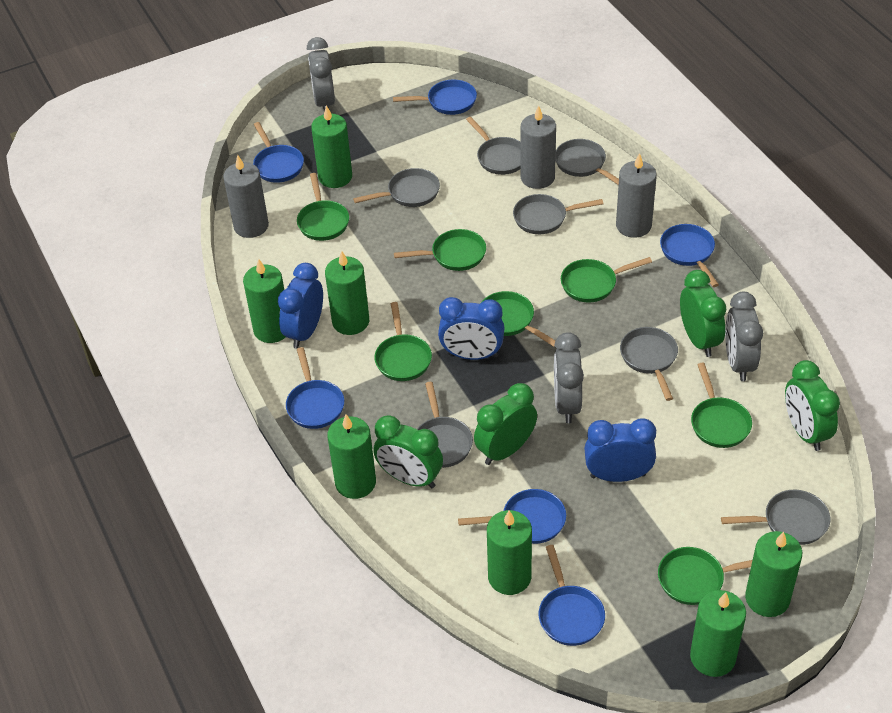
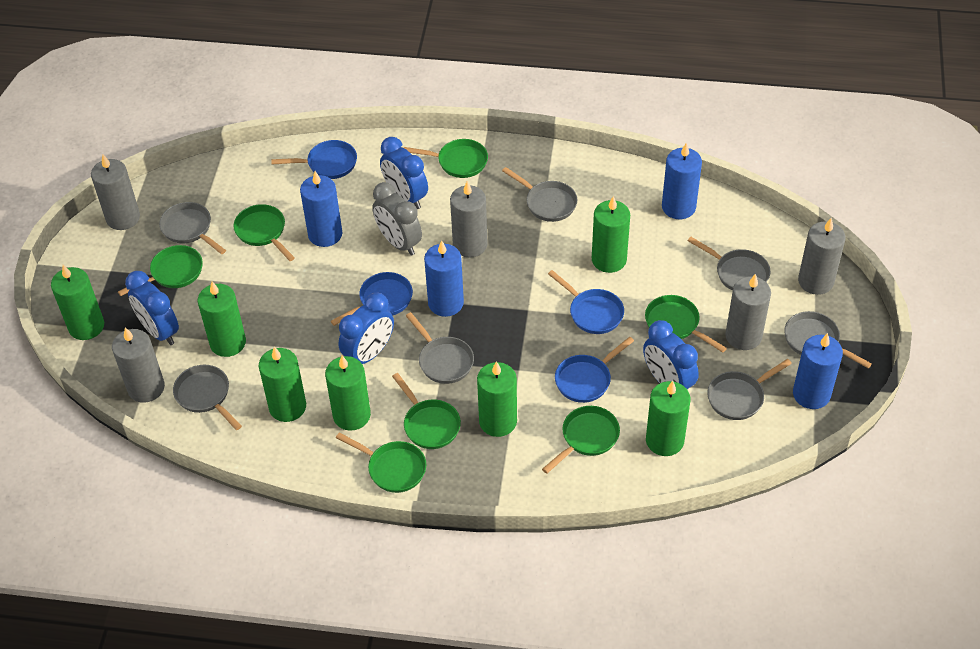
blue candle: 0 -> 4
blue clock: 3 -> 4
blue pan: 6 -> 4
green clock: 4 -> 0
grey candle: 3 -> 5
grey clock: 3 -> 1

